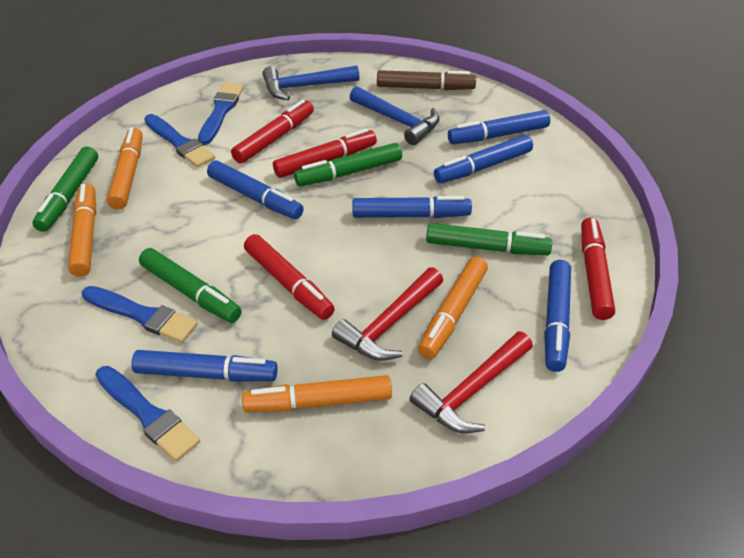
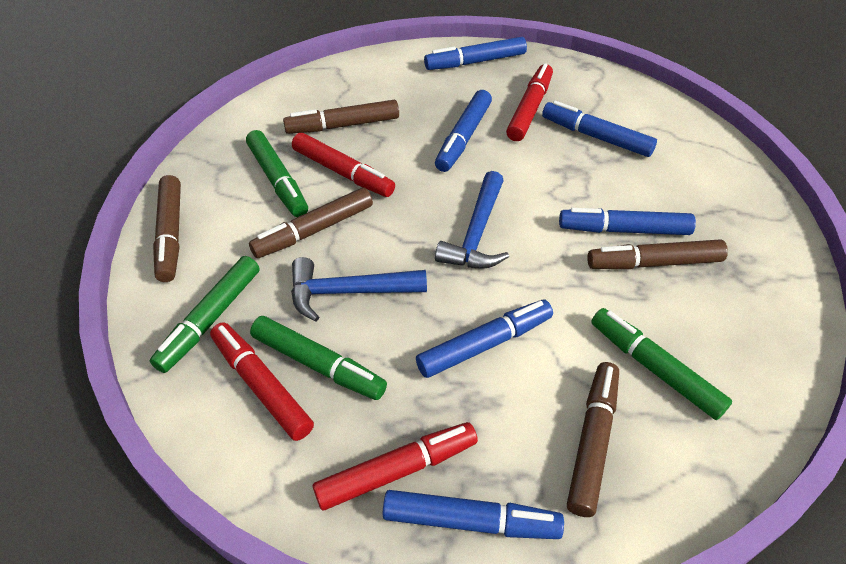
blue brush: 4 -> 0
brown marker: 1 -> 5
orange marker: 4 -> 0
red hammer: 2 -> 0

